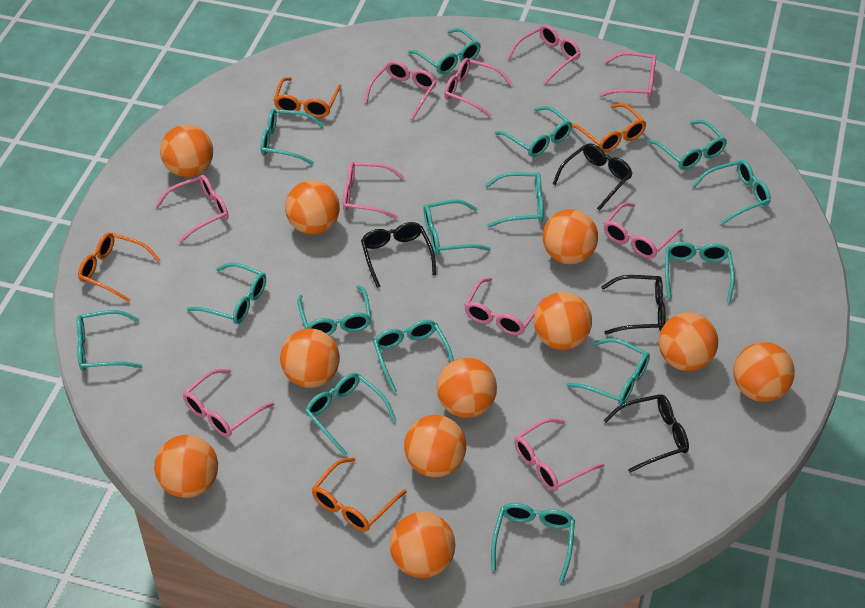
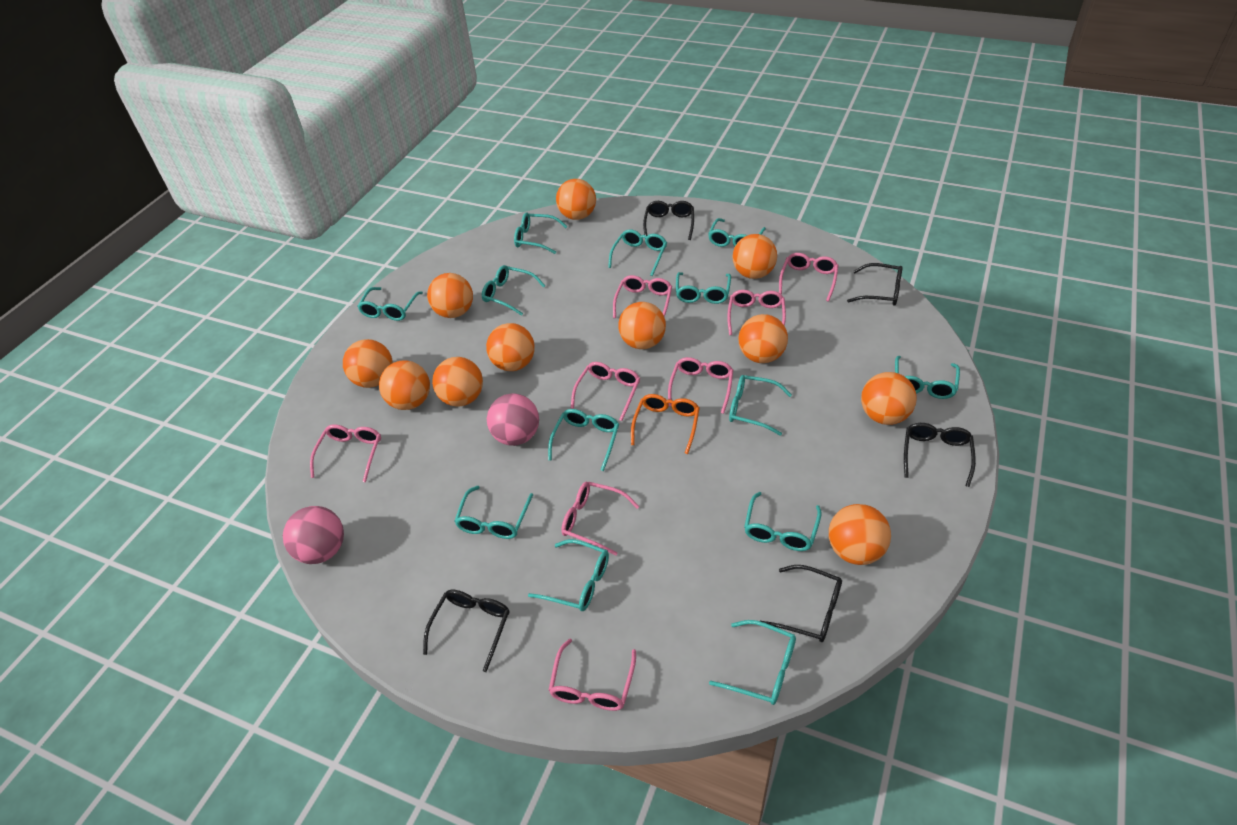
black glasses: 4 -> 5
orange glasses: 4 -> 1
pink ball: 0 -> 2
pink glasses: 10 -> 8
turquoise glasses: 15 -> 13

